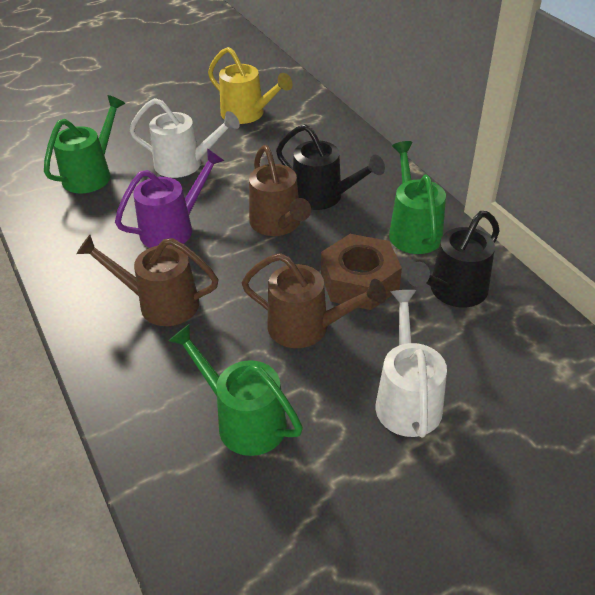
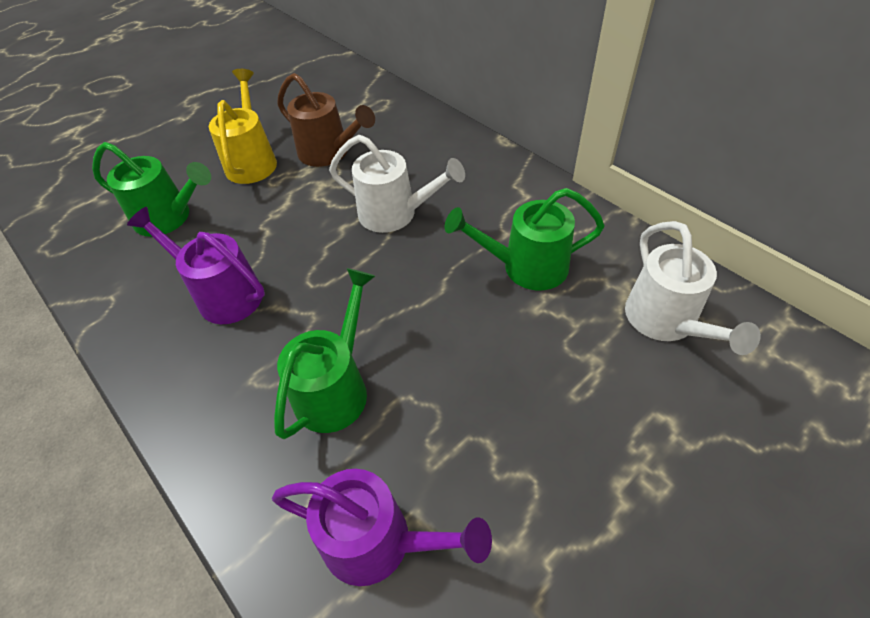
black watering can: 2 -> 0
brown nut: 1 -> 0
brown watering can: 3 -> 1
purple watering can: 1 -> 2

